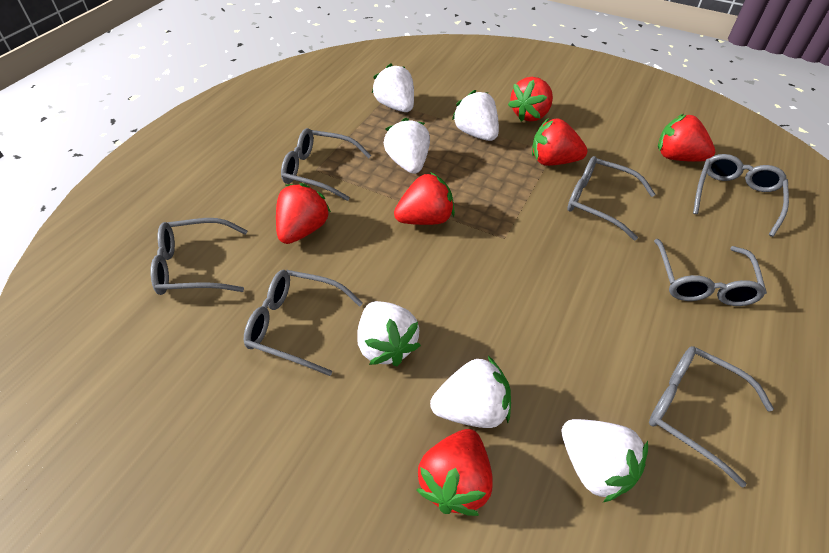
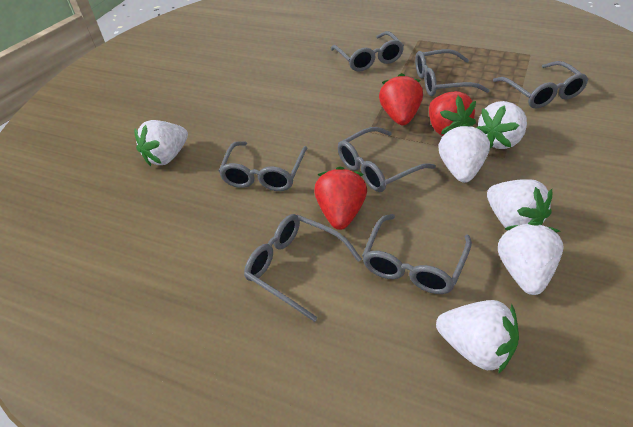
red strawberry: 6 -> 3

